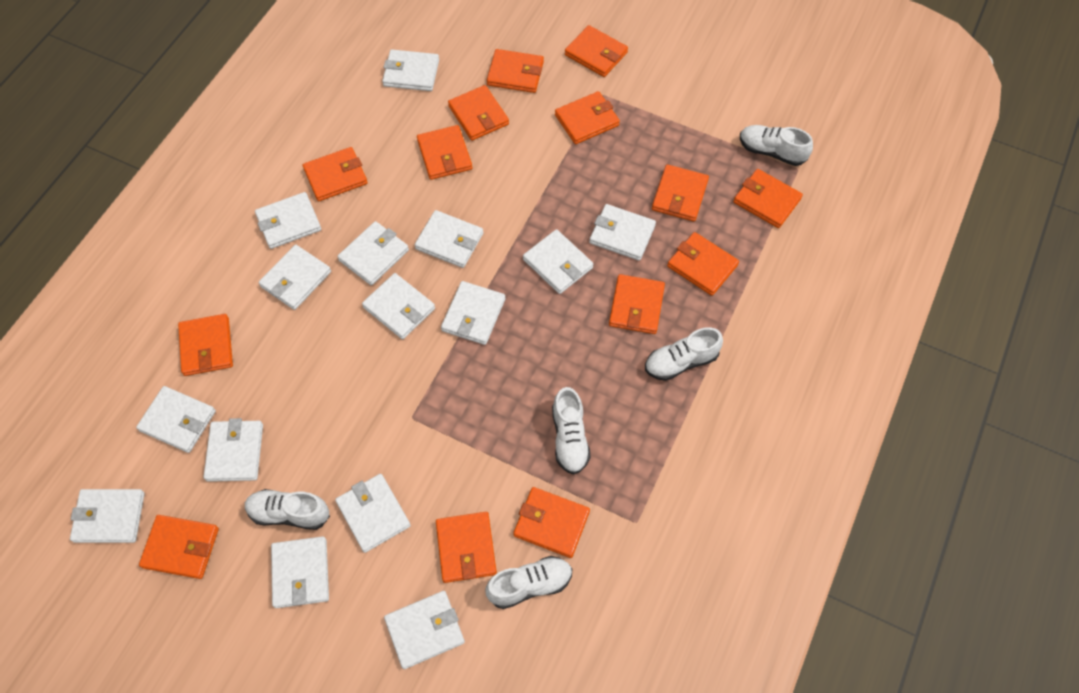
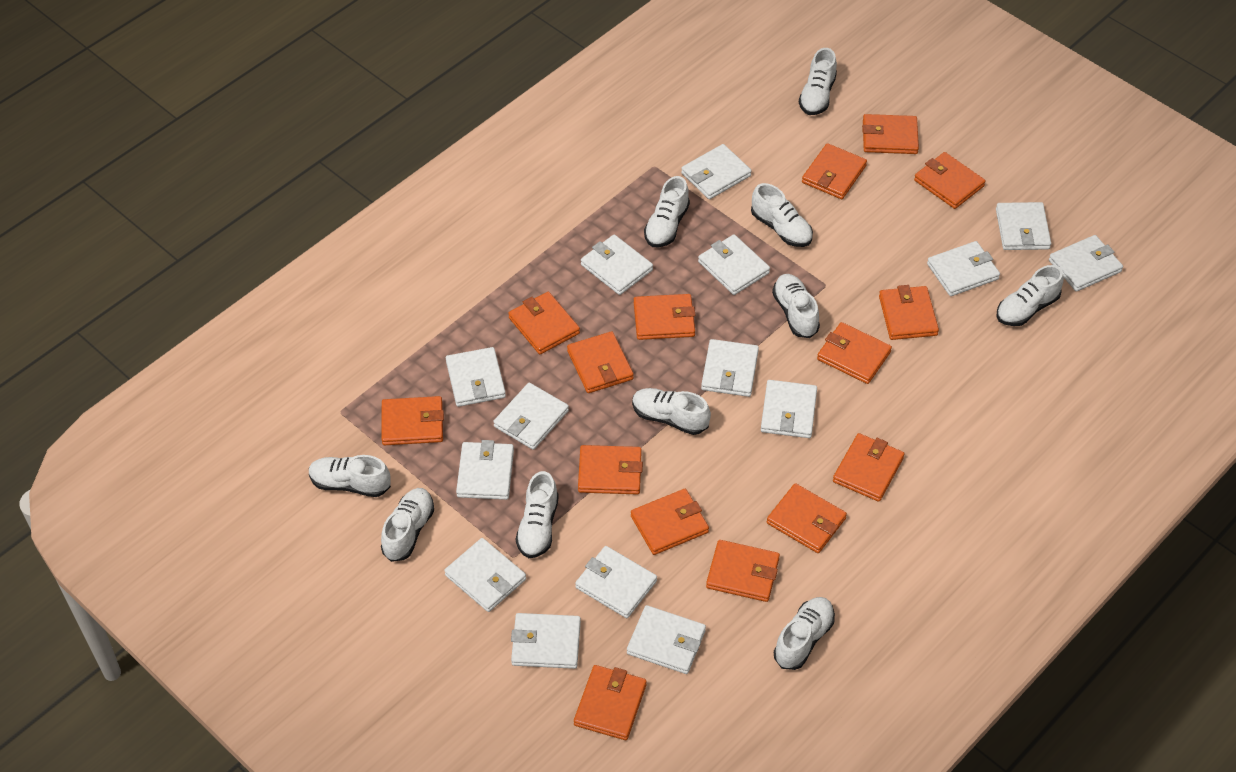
orange wallet: 14 -> 15
white shoe: 5 -> 10

